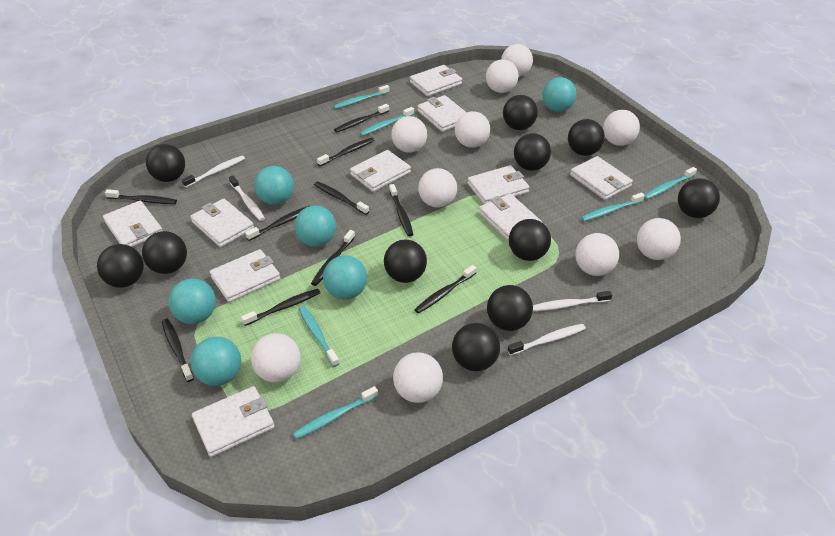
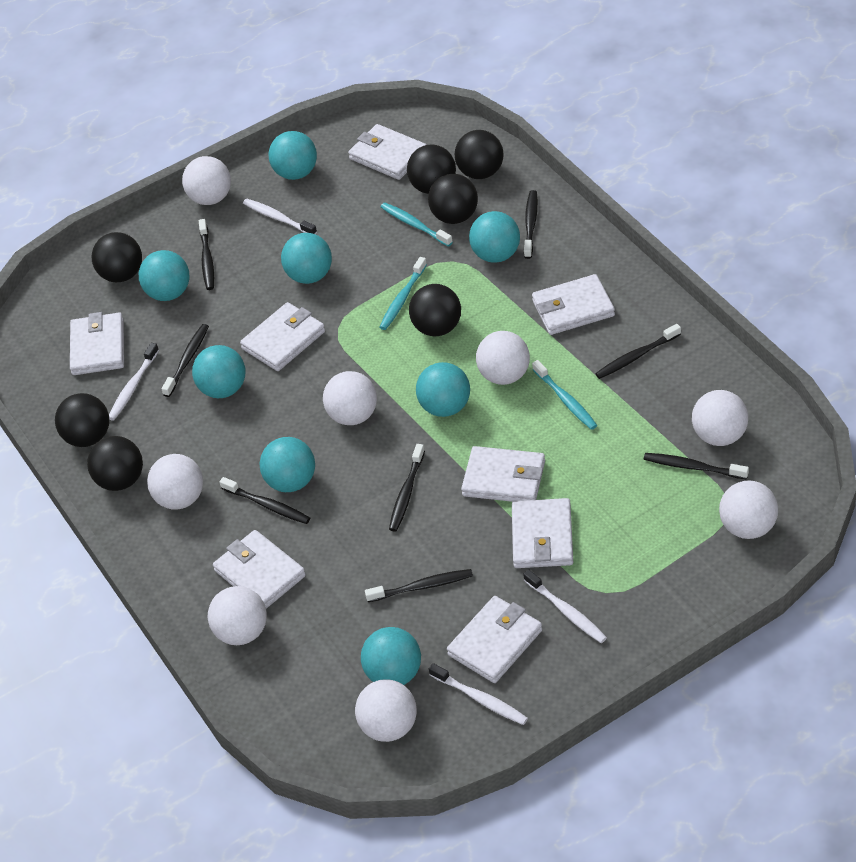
black ball: 11 -> 7
black toothbrush: 10 -> 8
turquoise ball: 6 -> 8
turquoise toothbrush: 6 -> 3
white ball: 10 -> 8
white wallet: 10 -> 8

